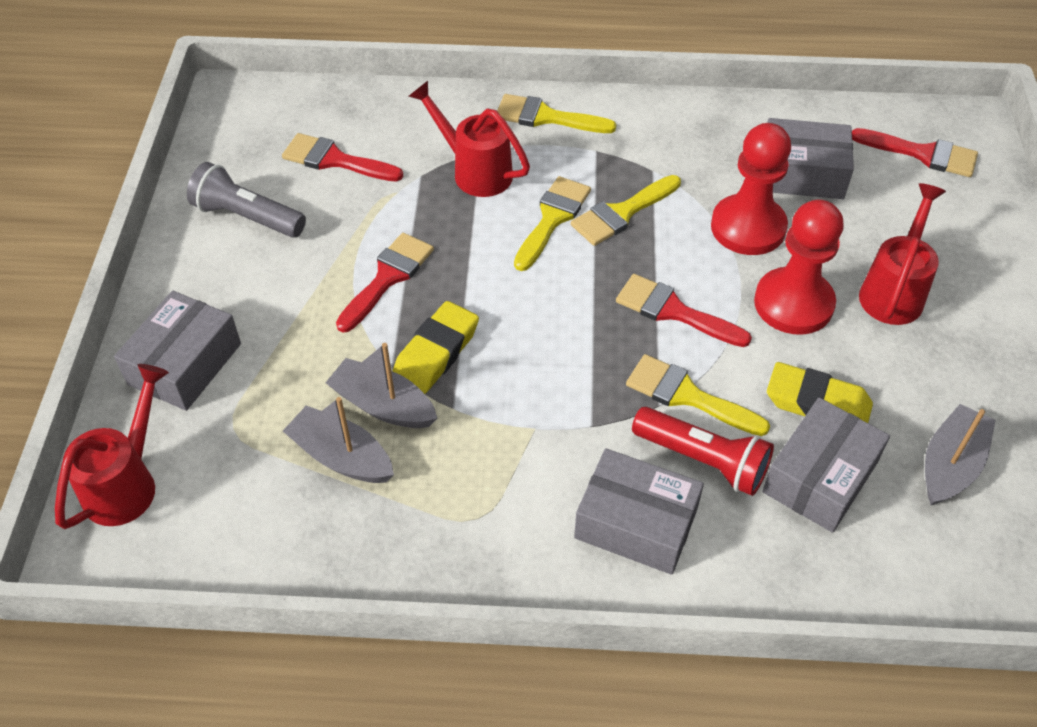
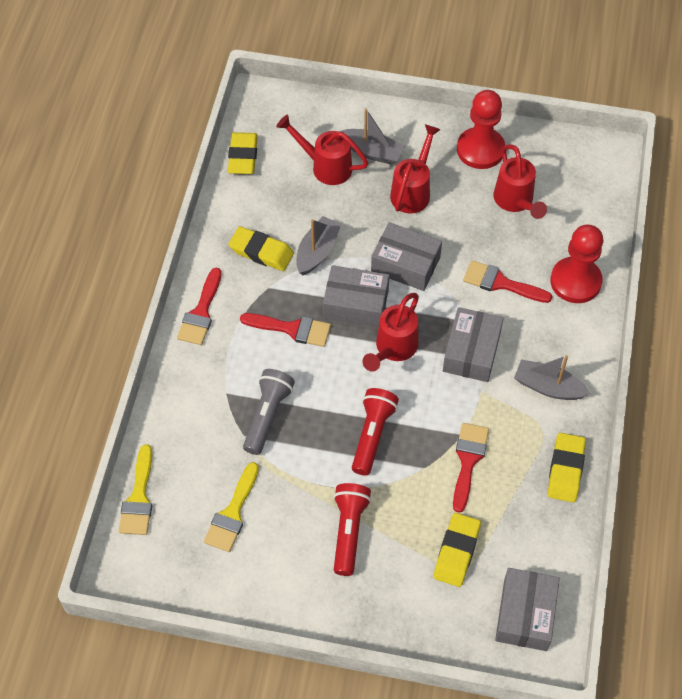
red flashlight: 1 -> 2
red watering can: 3 -> 4
yellow brush: 4 -> 2
yellow eraser: 2 -> 4

